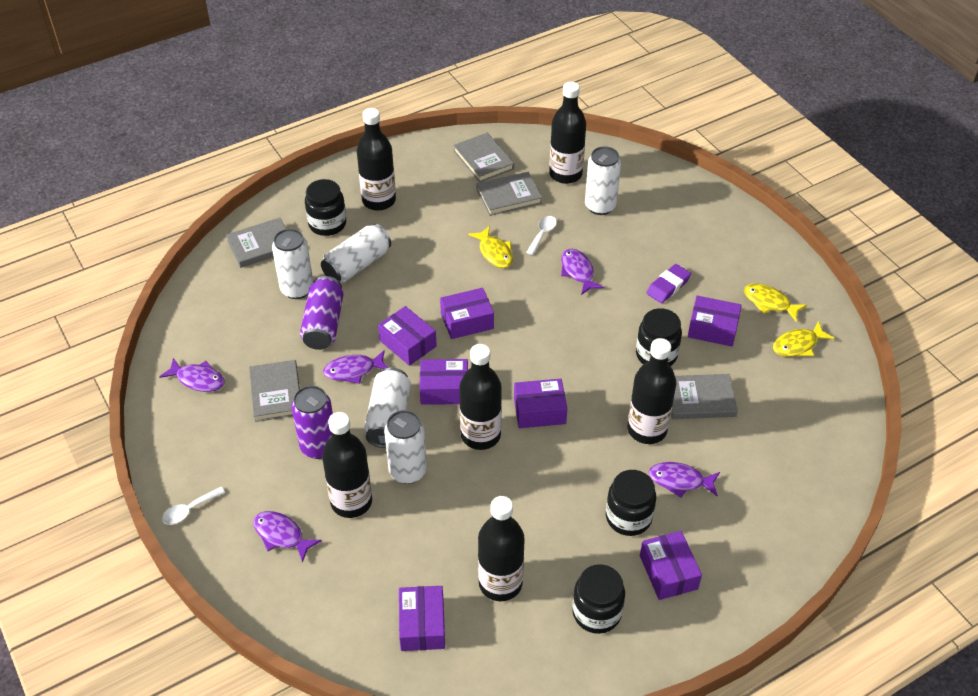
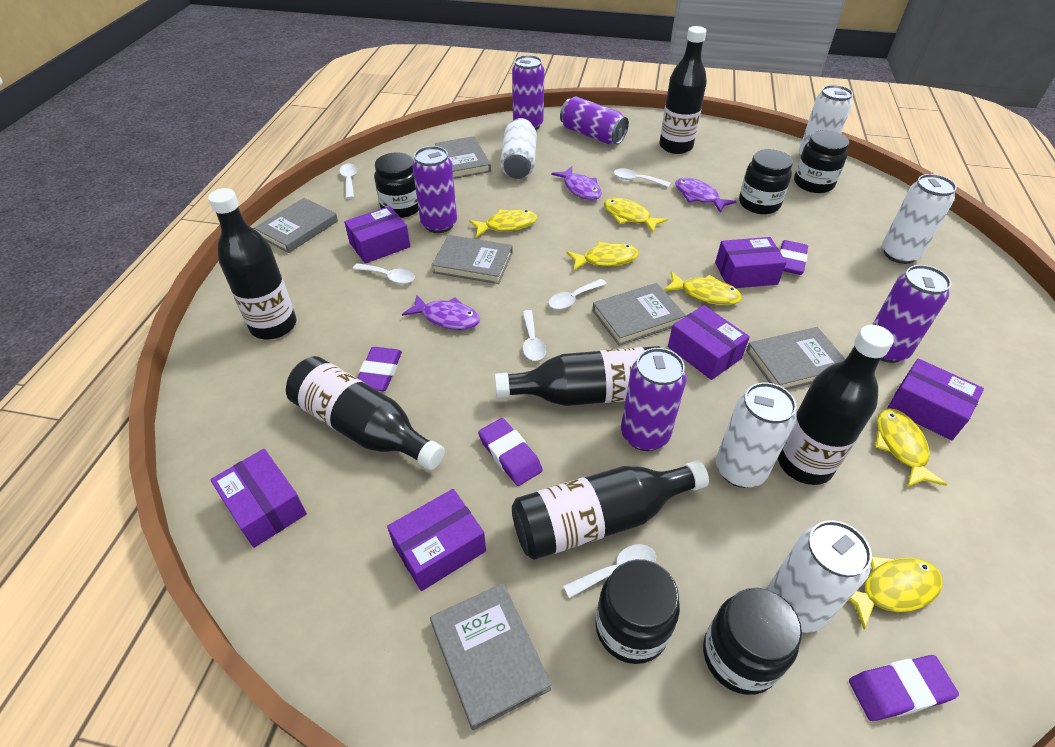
black jar: 4 -> 5
grey book: 5 -> 6
purple box: 7 -> 6
purple can: 2 -> 5
purple eraser: 1 -> 4
purple fish: 5 -> 3
white spoon: 2 -> 6
yellow fish: 3 -> 6

